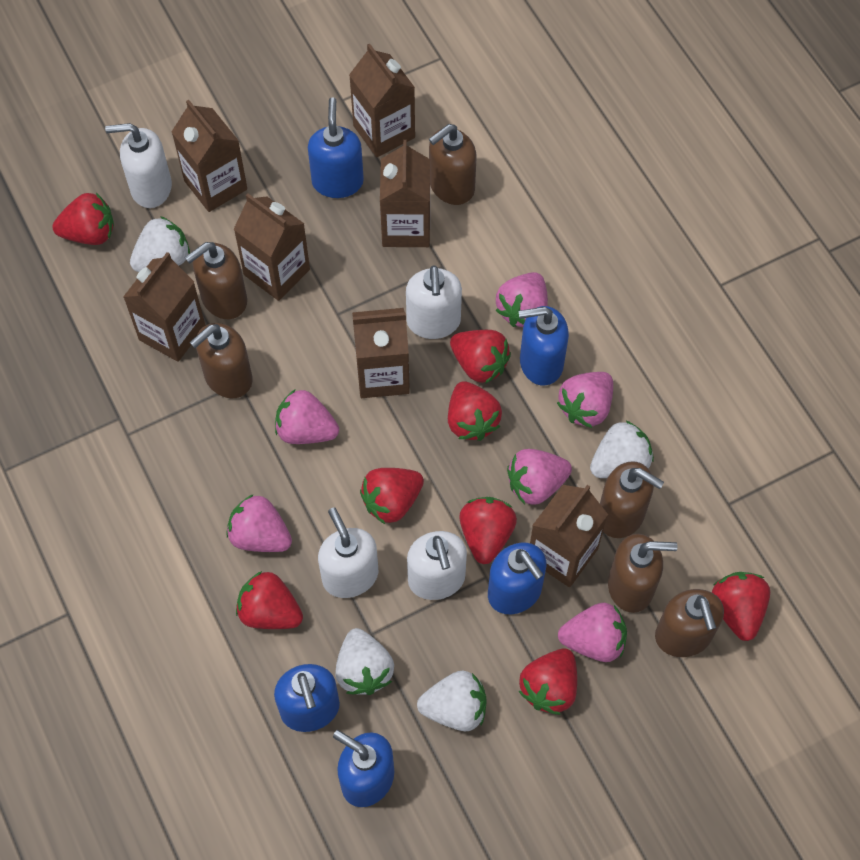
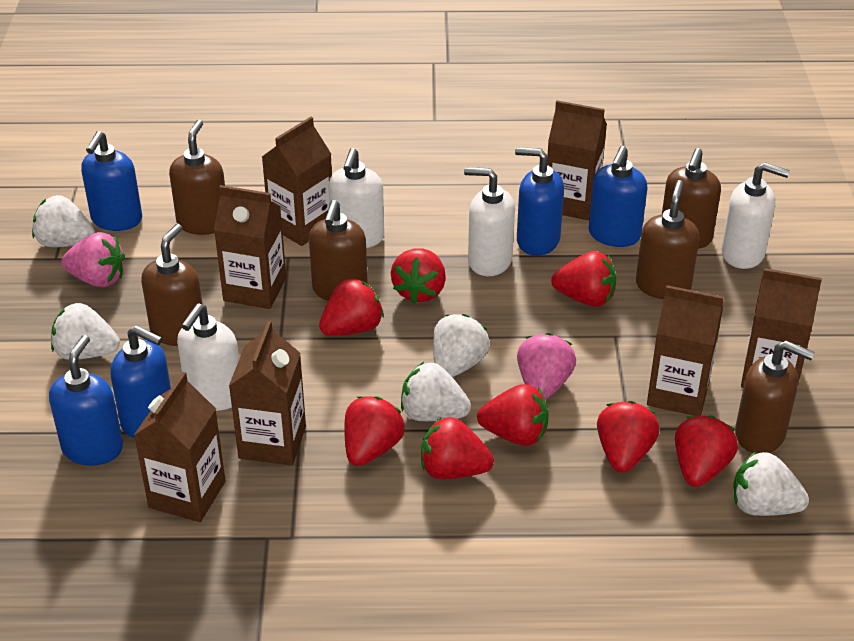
pink strawberry: 6 -> 2
white strawberry: 4 -> 5

